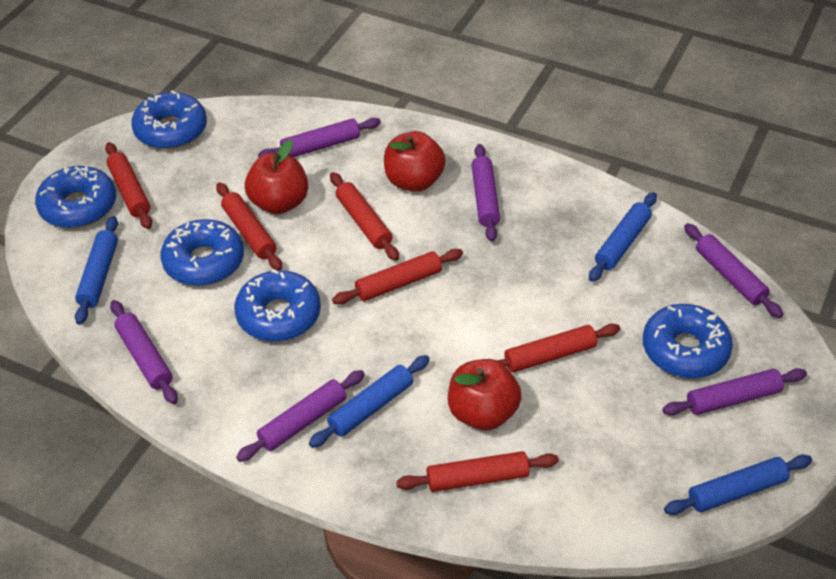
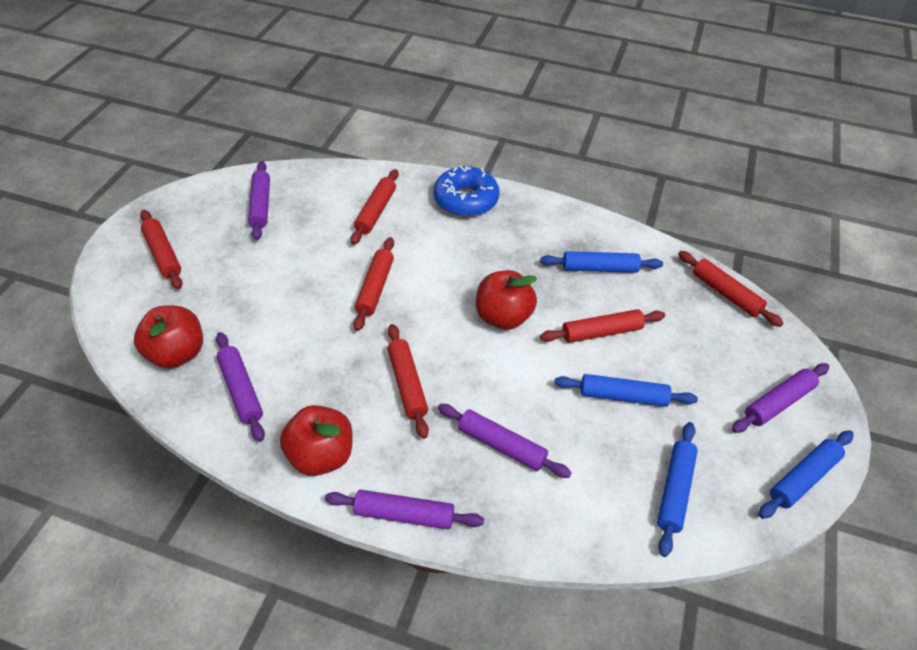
blue donut: 5 -> 1
purple rolling pin: 6 -> 5

